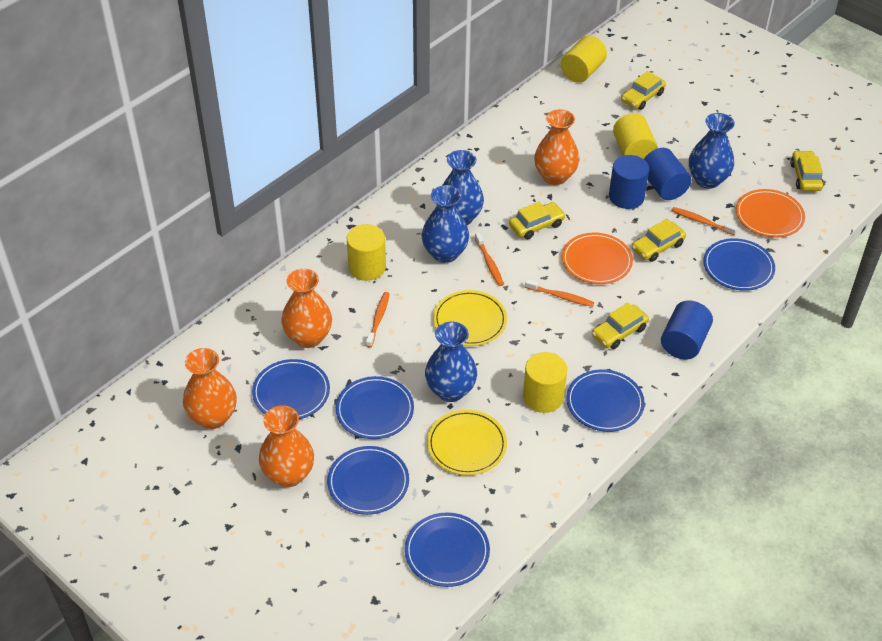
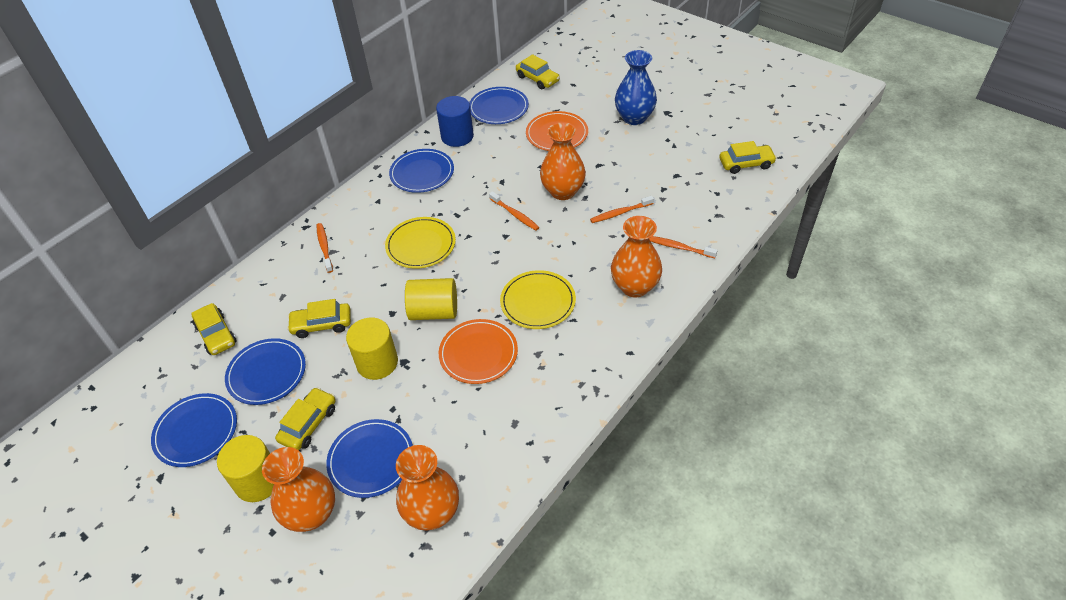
blue cylinder: 3 -> 1
blue plate: 6 -> 5
blue vase: 4 -> 1
yellow cylinder: 4 -> 3

